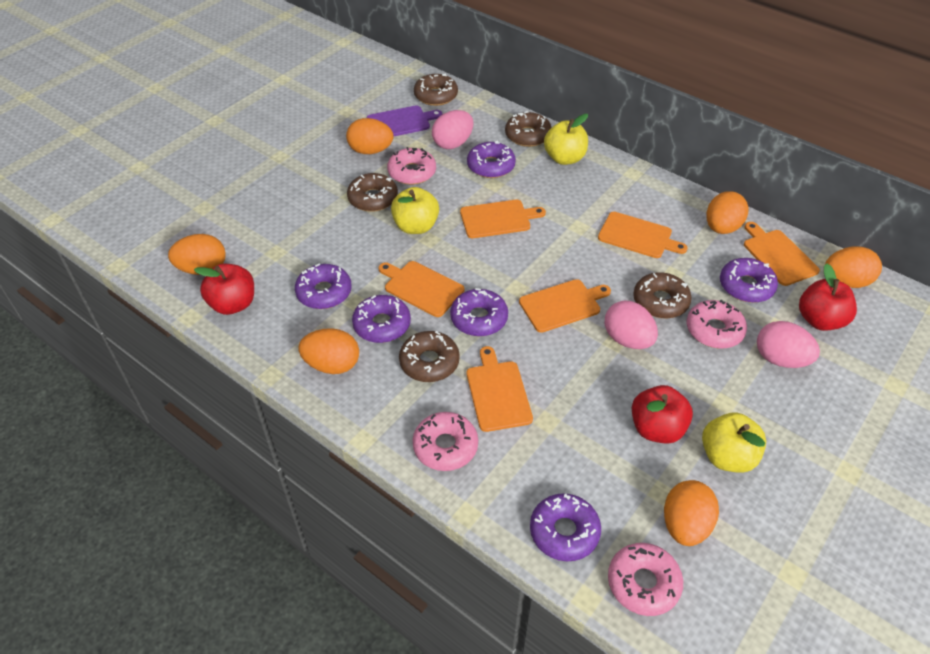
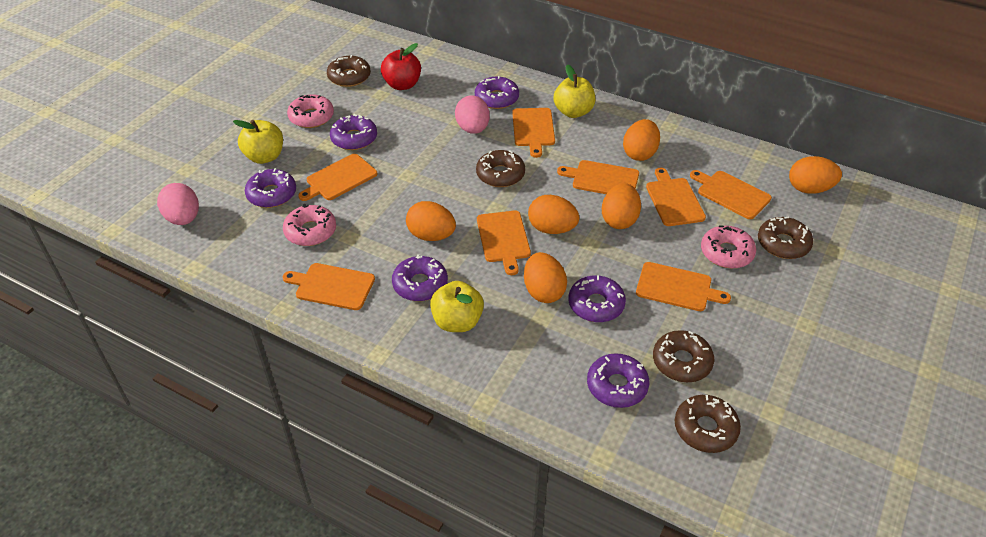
orange cutting board: 6 -> 8
pink donut: 4 -> 3
pink egg: 3 -> 2
purple cutting board: 1 -> 0
red apple: 3 -> 1

